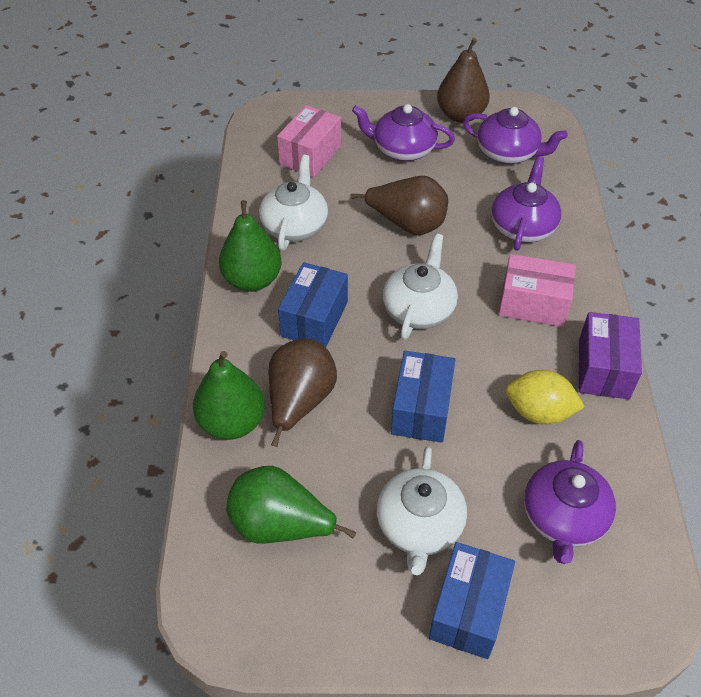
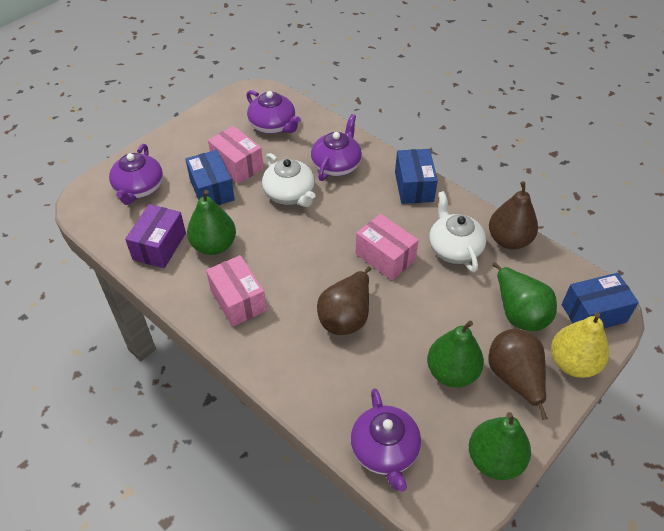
green pear: 3 -> 4
pink box: 2 -> 3
white teapot: 3 -> 2
yellow lemon: 1 -> 0
yellow pear: 0 -> 1

